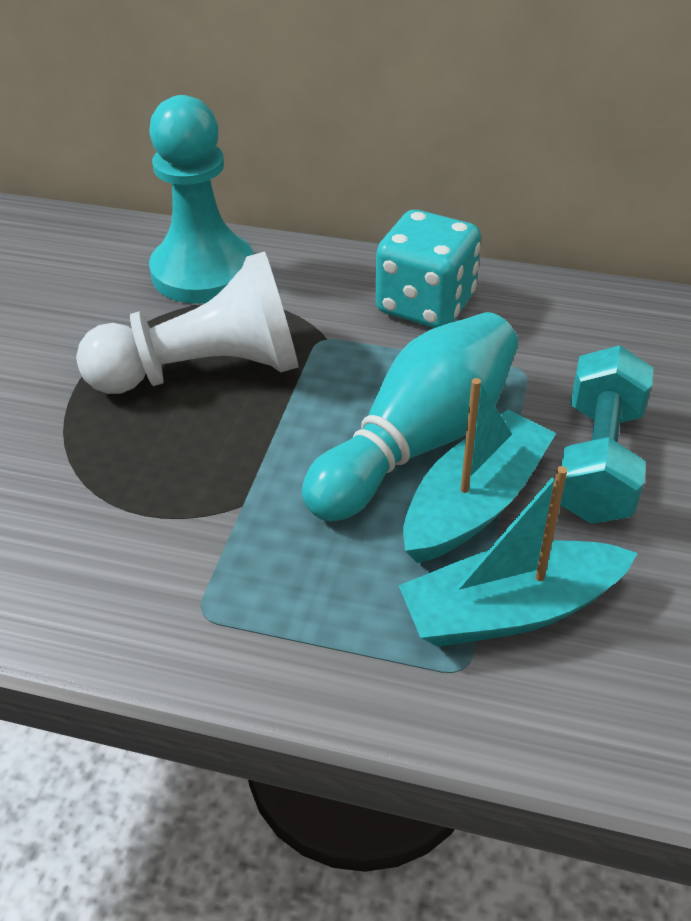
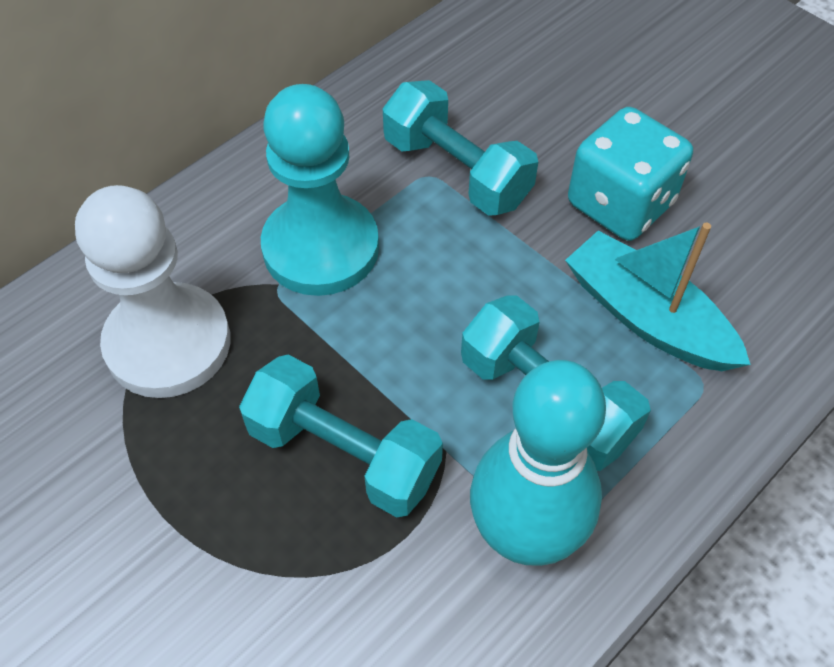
turquoise boat: 2 -> 1
turquoise dumbbell: 1 -> 3

